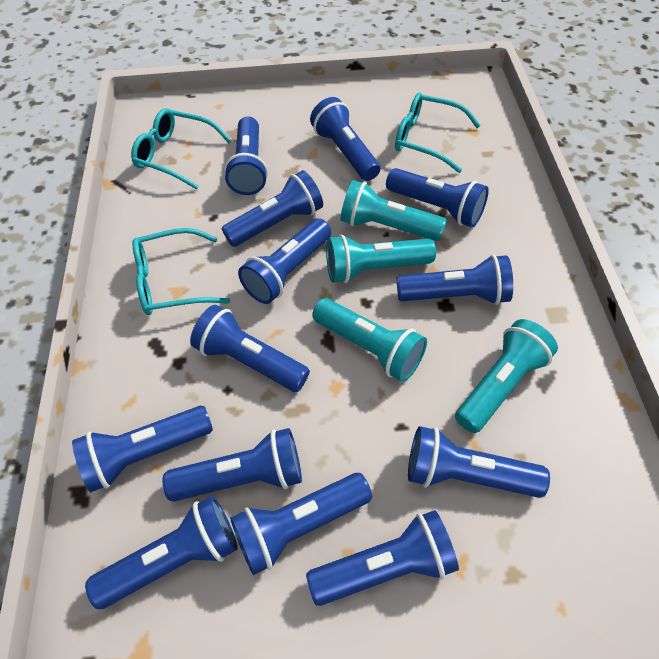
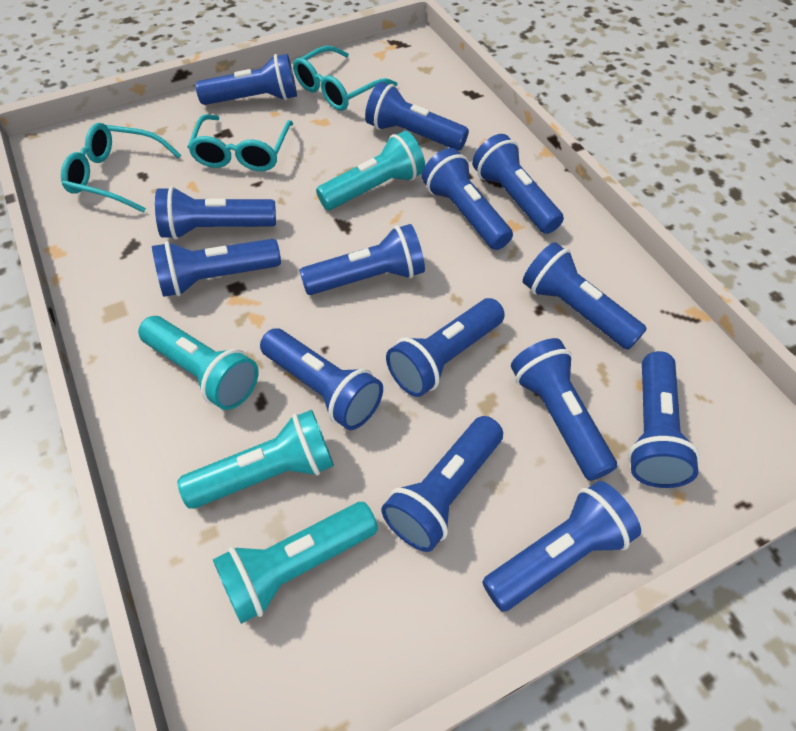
blue flashlight: 13 -> 14

